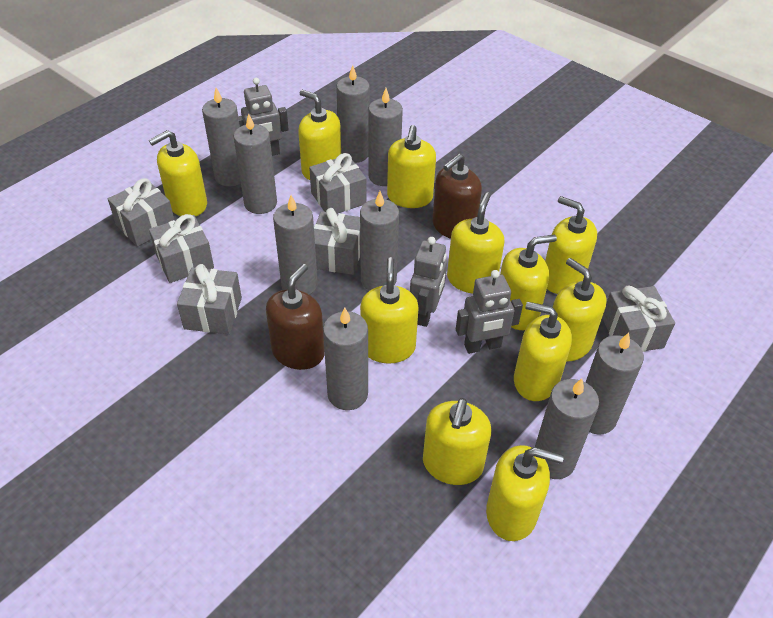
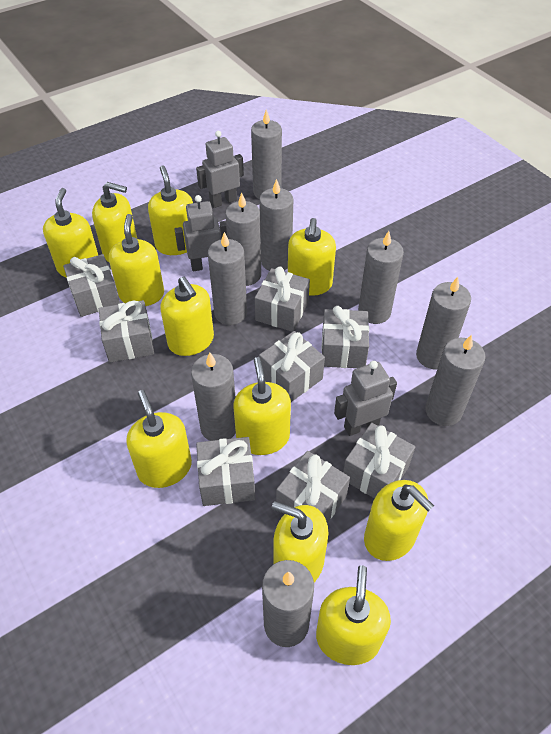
brown soap dispenser: 2 -> 0
grey gift: 6 -> 8

